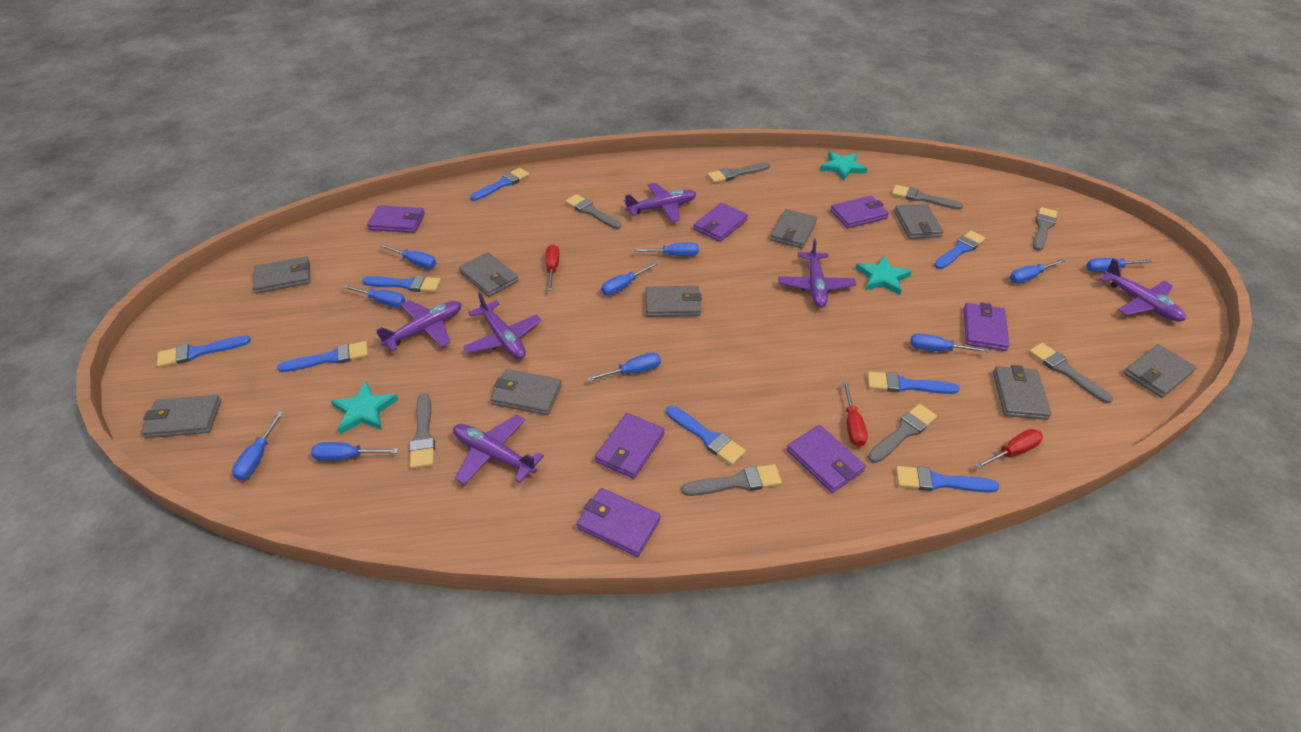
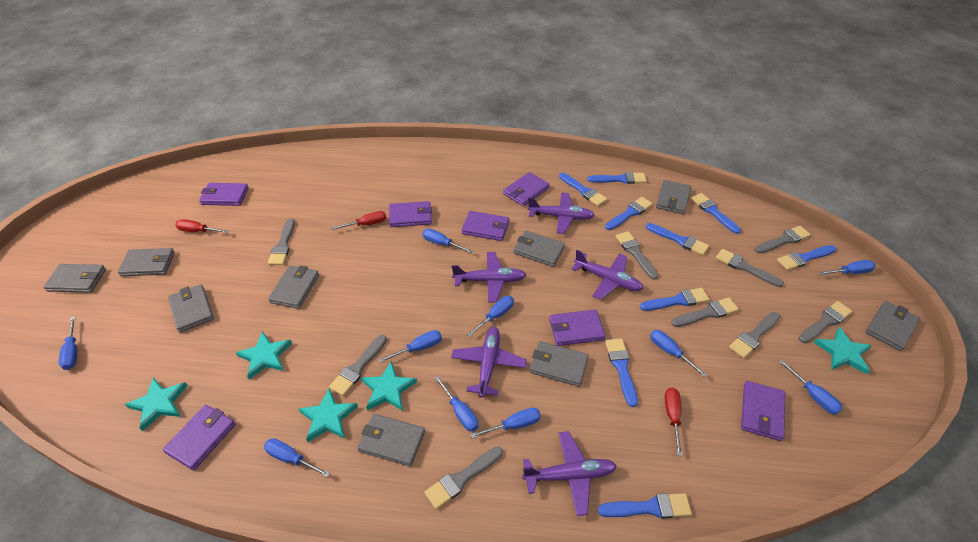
blue brush: 8 -> 9
grey brush: 8 -> 9
purple plane: 6 -> 5
turquoise star: 3 -> 5

